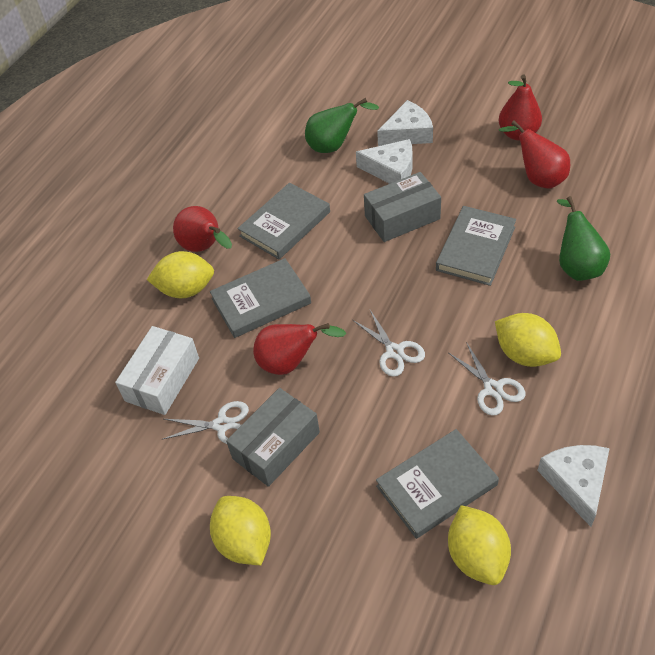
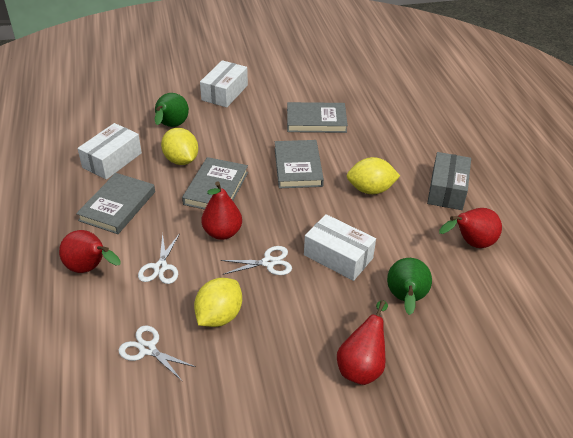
grey box: 2 -> 1
white box: 1 -> 3
white cheese: 3 -> 0
yellow lemon: 4 -> 3

